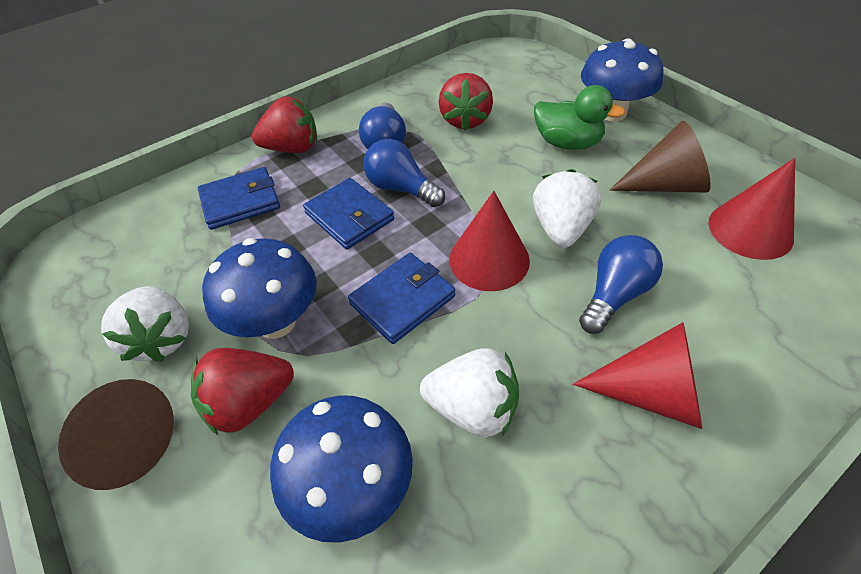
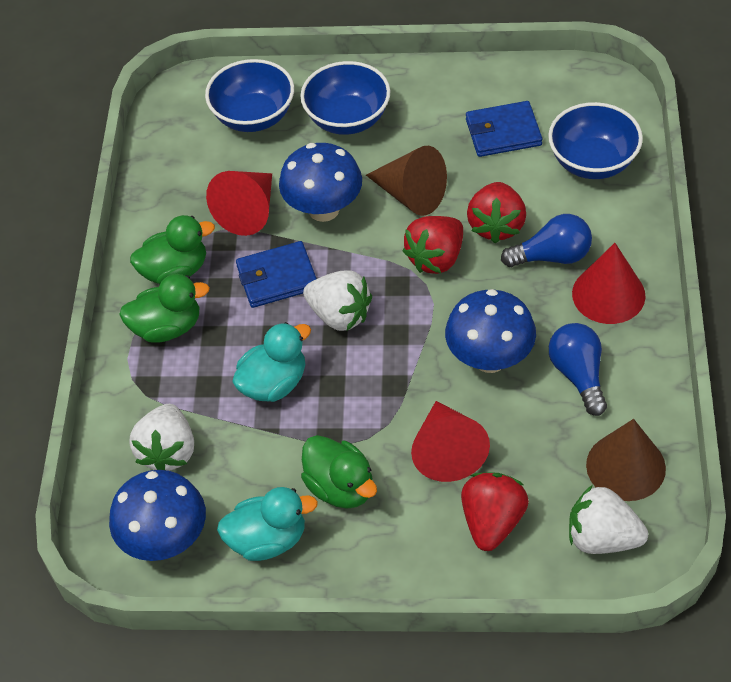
blue bowl: 0 -> 3
blue light bulb: 3 -> 2
blue wallet: 3 -> 2
green duck: 1 -> 3
turquoise duck: 0 -> 2

